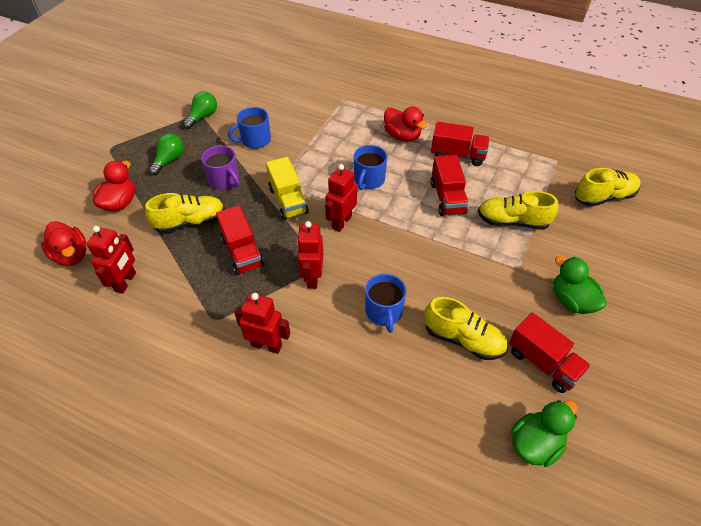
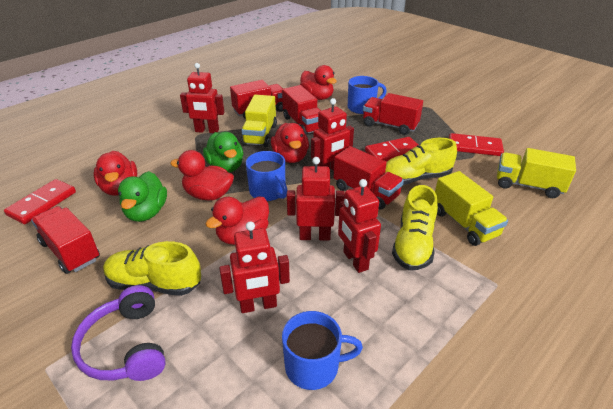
green light bulb: 2 -> 0
purple headphones: 0 -> 1
purple mug: 1 -> 0
red domino: 0 -> 3
red duck: 3 -> 5
red robot: 4 -> 5
red truck: 4 -> 5
yellow shoe: 4 -> 3
yellow truck: 1 -> 3

